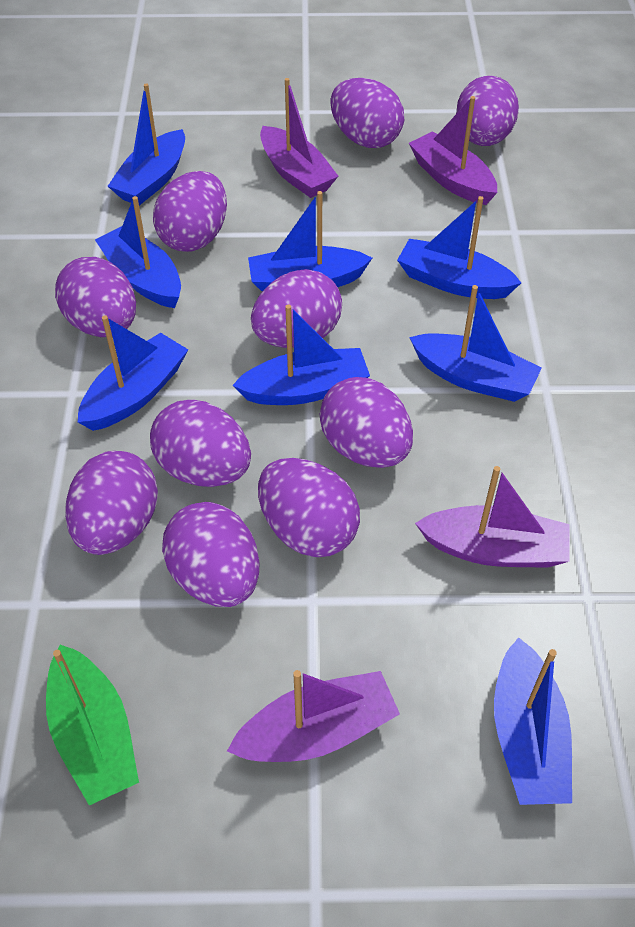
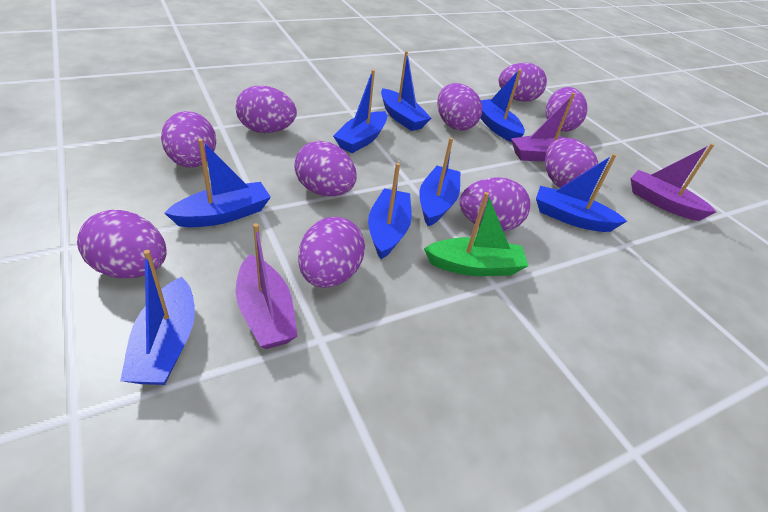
purple boat: 4 -> 3

